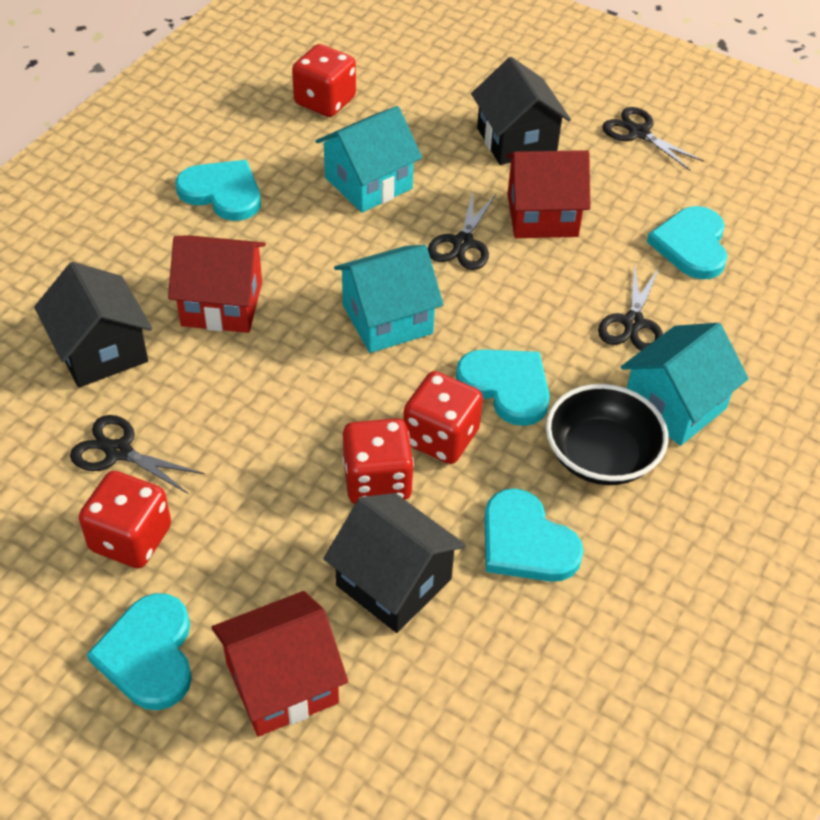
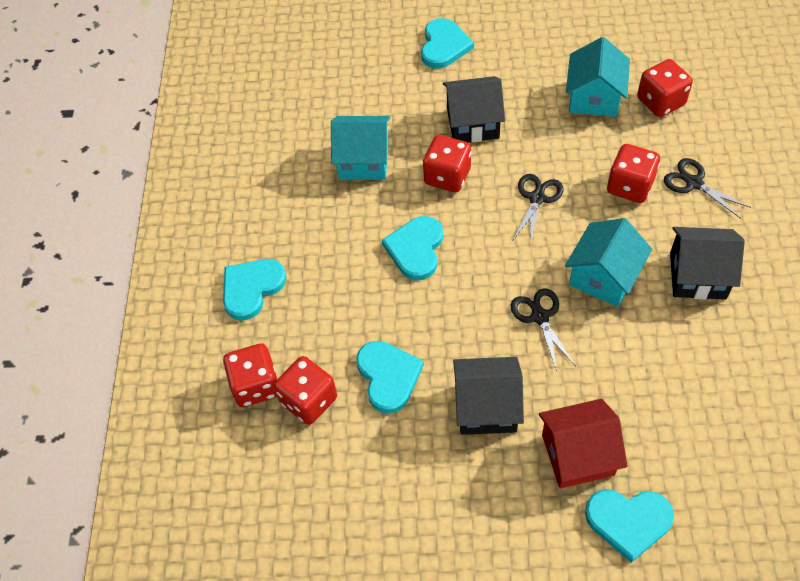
black bowl: 1 -> 0
black scissors: 4 -> 3
red dice: 4 -> 5
red house: 3 -> 1

